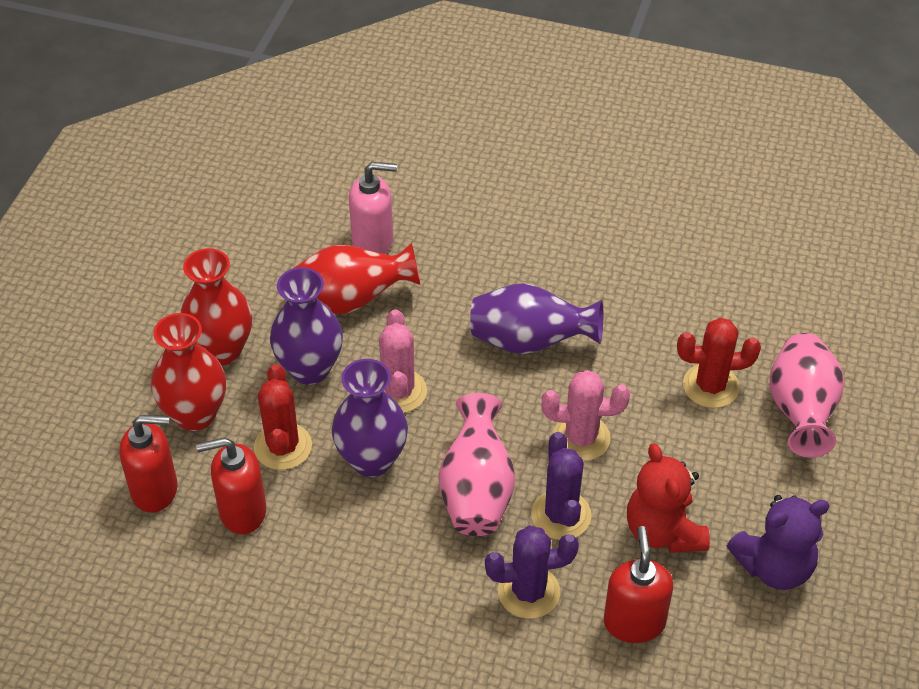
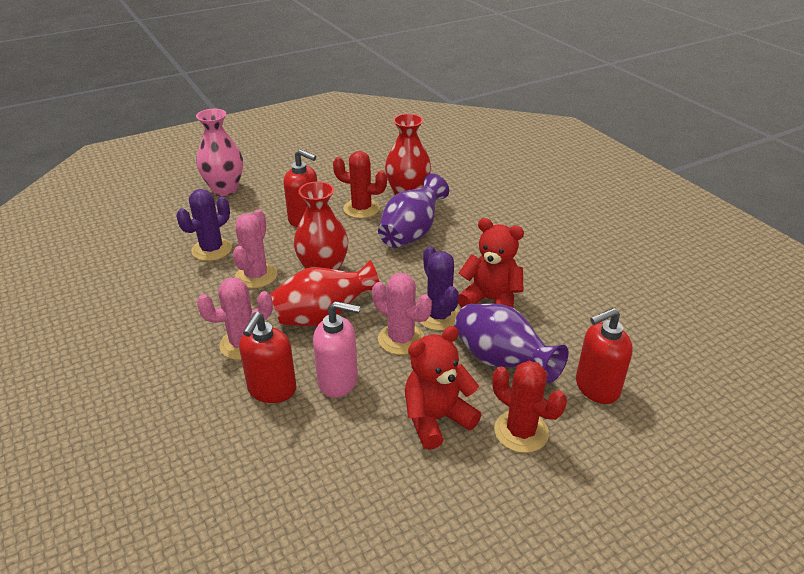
pink cactus: 2 -> 3
pink vase: 2 -> 1
purple teddy bear: 1 -> 0
purple vase: 3 -> 2
red teddy bear: 1 -> 2

